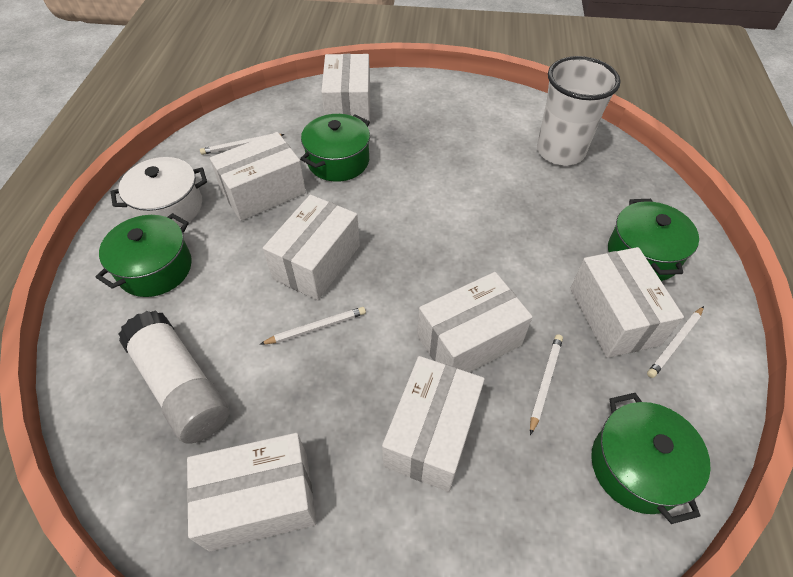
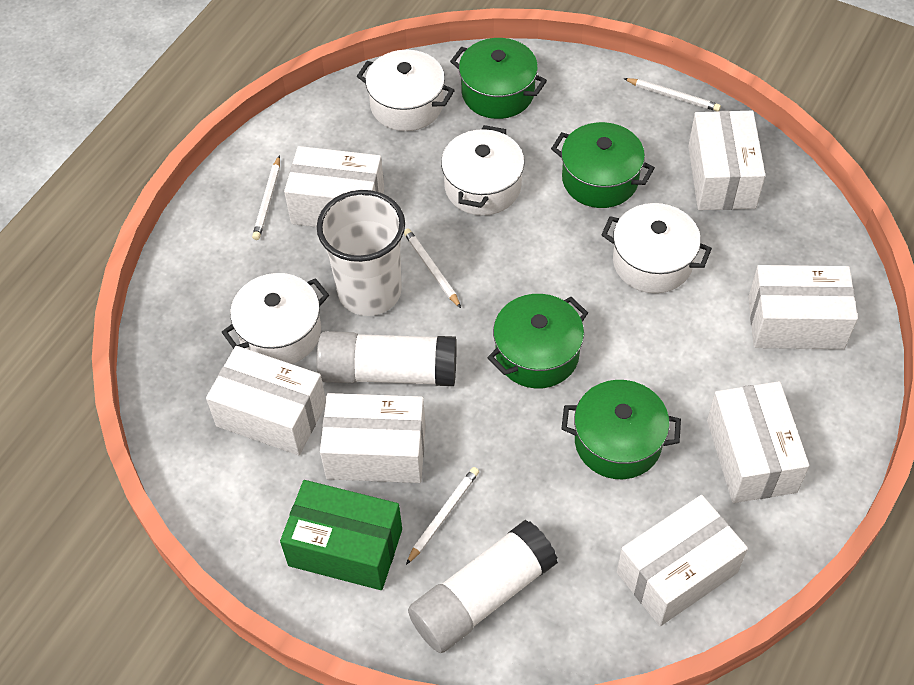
green box: 0 -> 1
white glue stick: 1 -> 2
white pot: 1 -> 4

